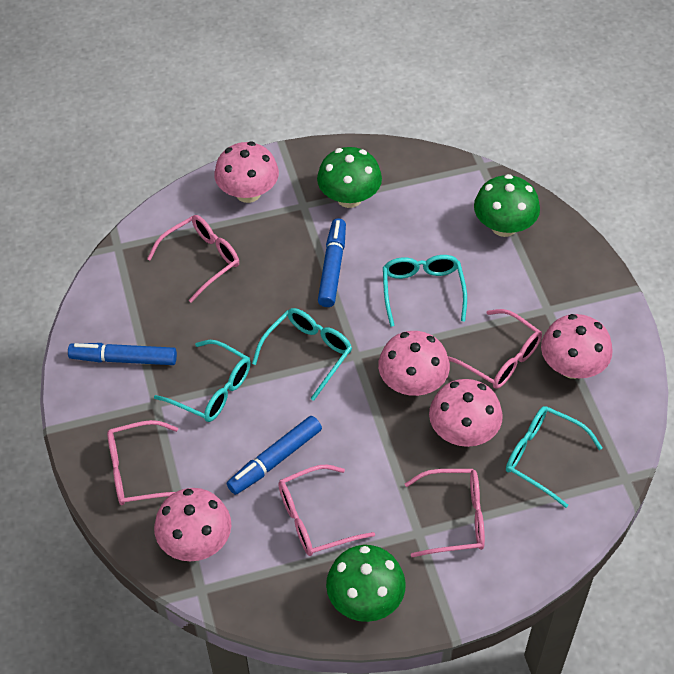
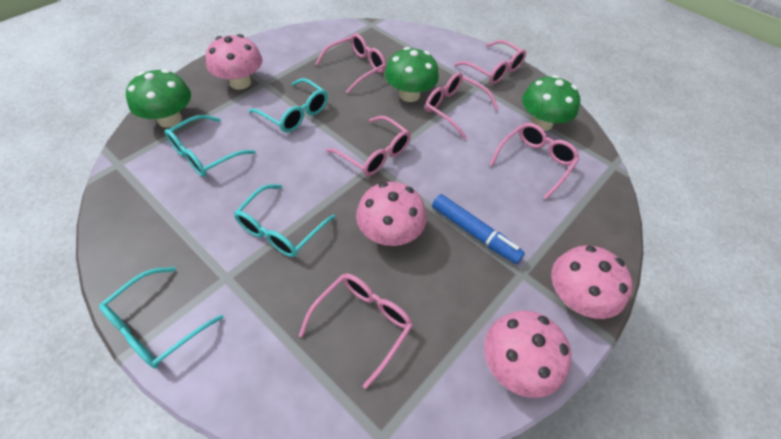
blue marker: 3 -> 1
pink glasses: 5 -> 6
pink mushroom: 5 -> 4

